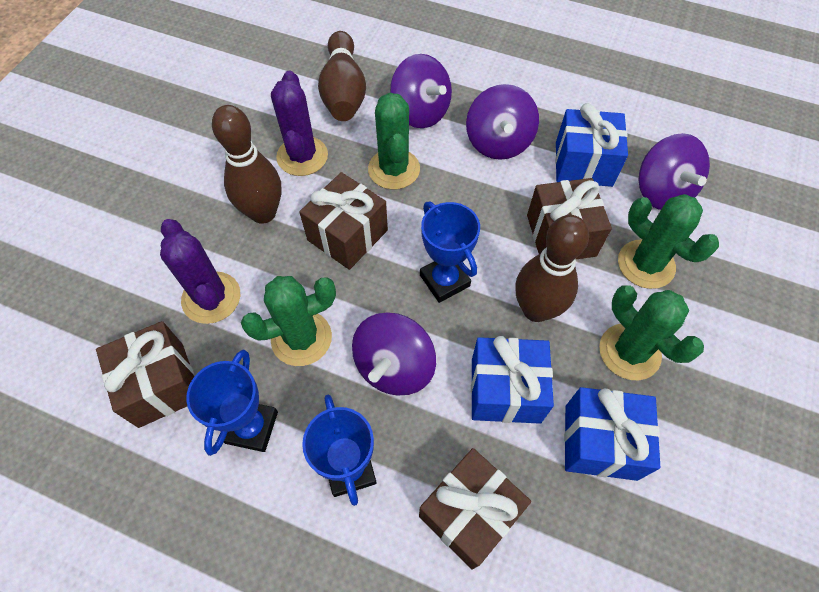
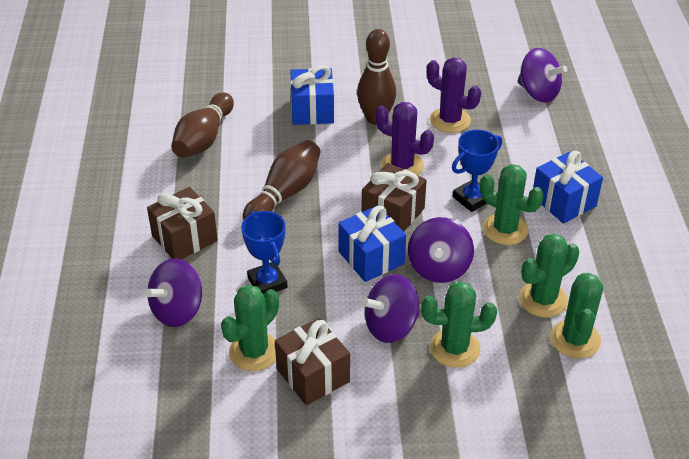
blue trophy: 3 -> 2
brown gift: 4 -> 3
green cactus: 4 -> 5

